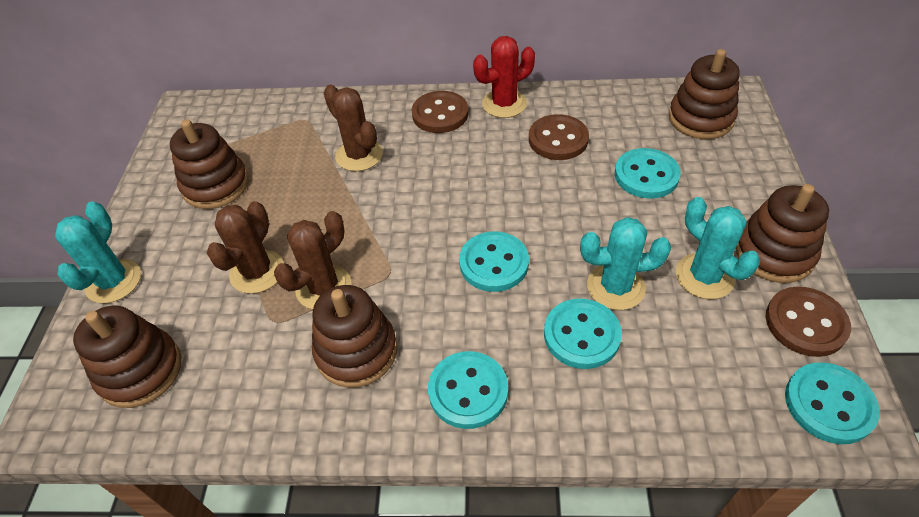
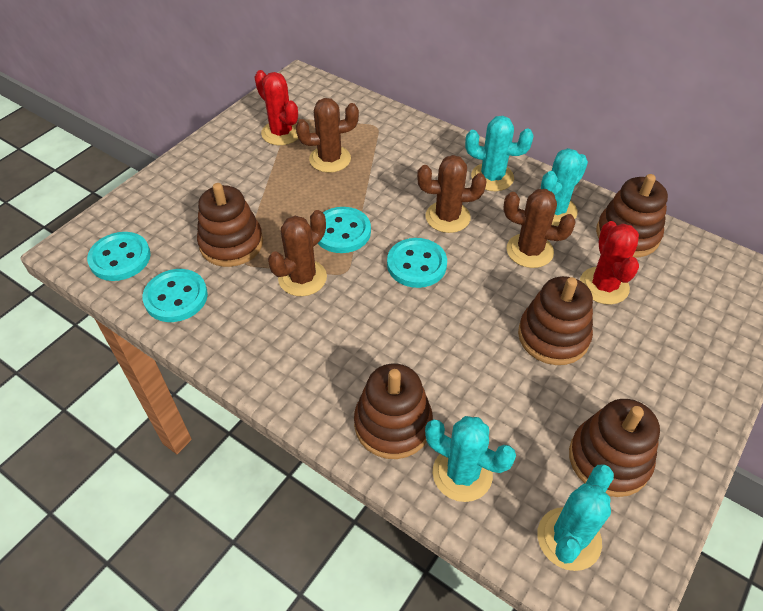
brown button: 3 -> 0
brown cactus: 3 -> 4
red cactus: 1 -> 2
turquoise button: 5 -> 4
turquoise cactus: 3 -> 4

